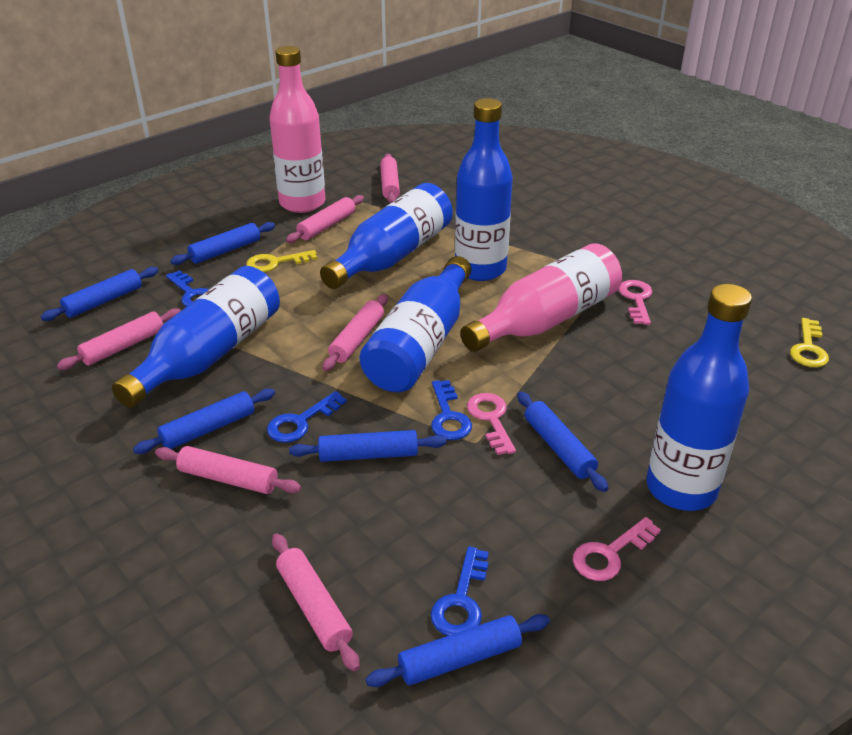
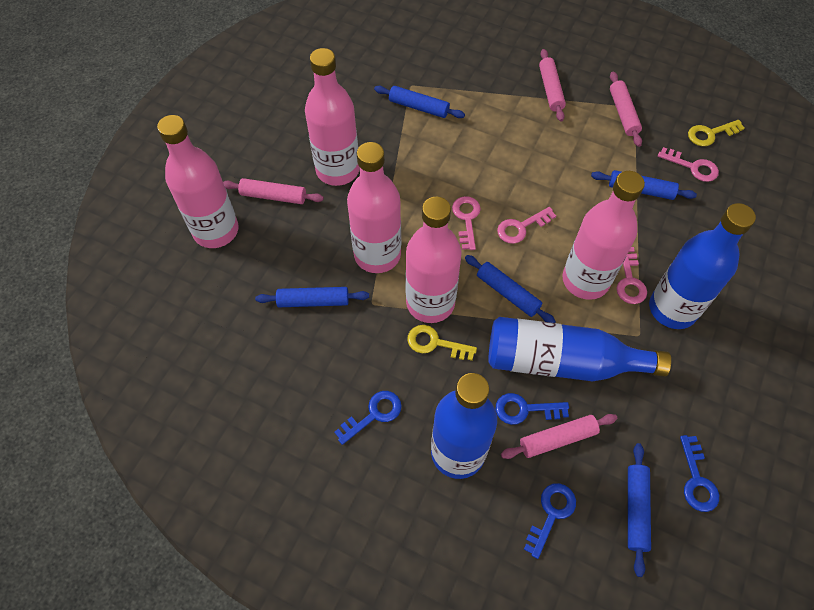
blue bottle: 5 -> 3
blue rolling pin: 6 -> 5
pink bottle: 2 -> 5
pink key: 3 -> 4
pink rolling pin: 6 -> 4

